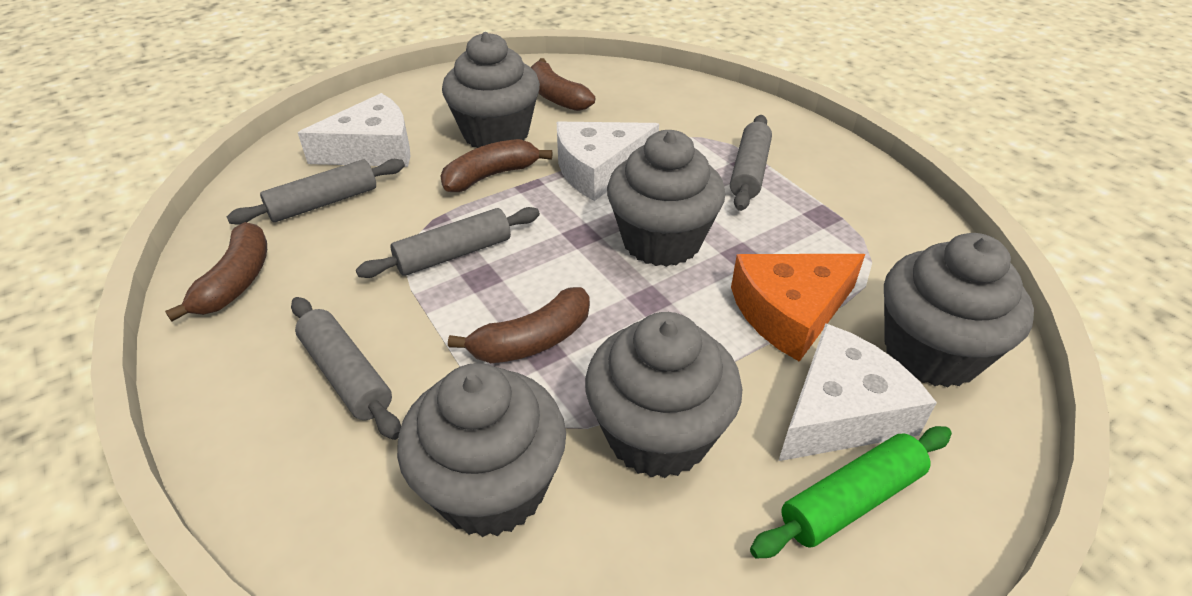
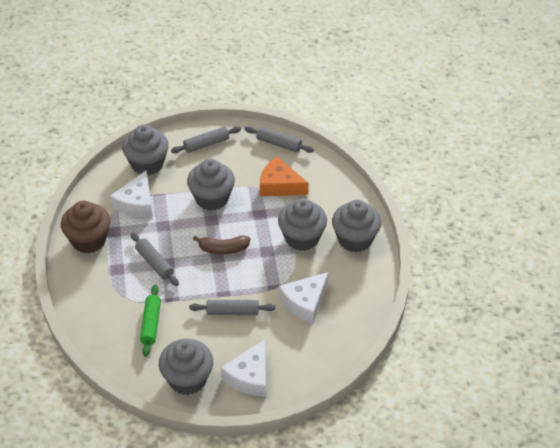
brown banana: 4 -> 1
brown cupcake: 0 -> 1

